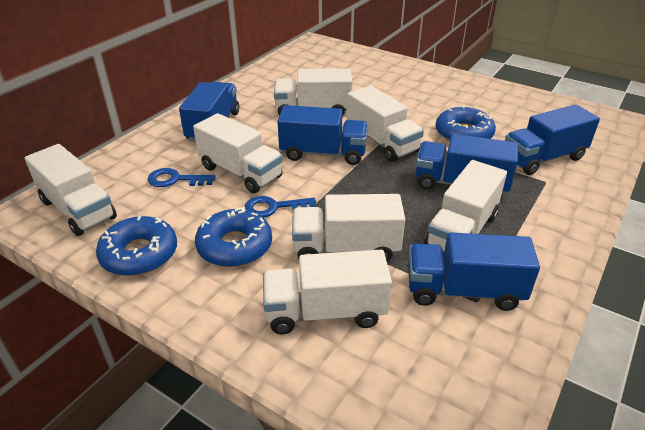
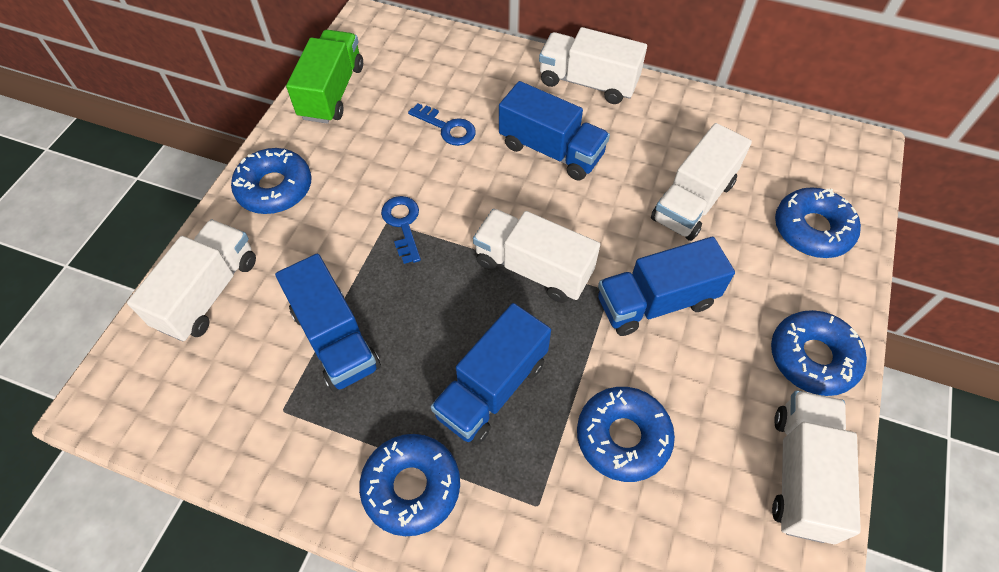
blue donut: 3 -> 5
blue truck: 5 -> 4
green truck: 0 -> 1
white truck: 7 -> 5

